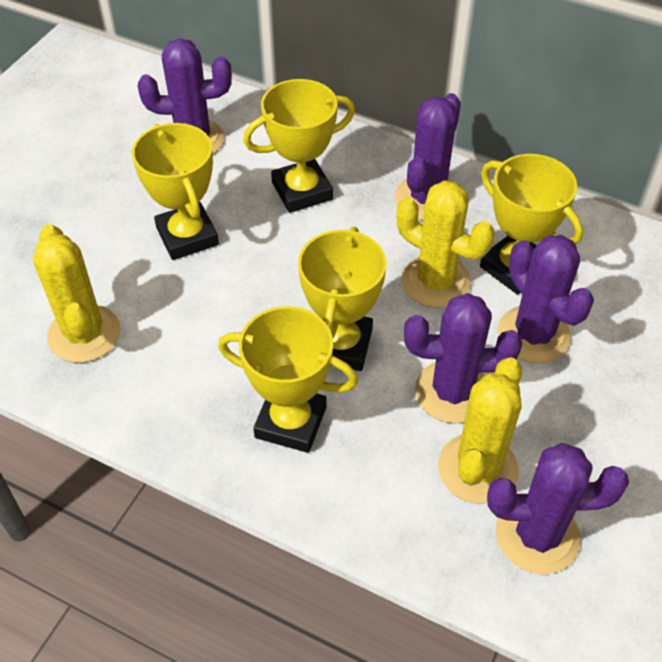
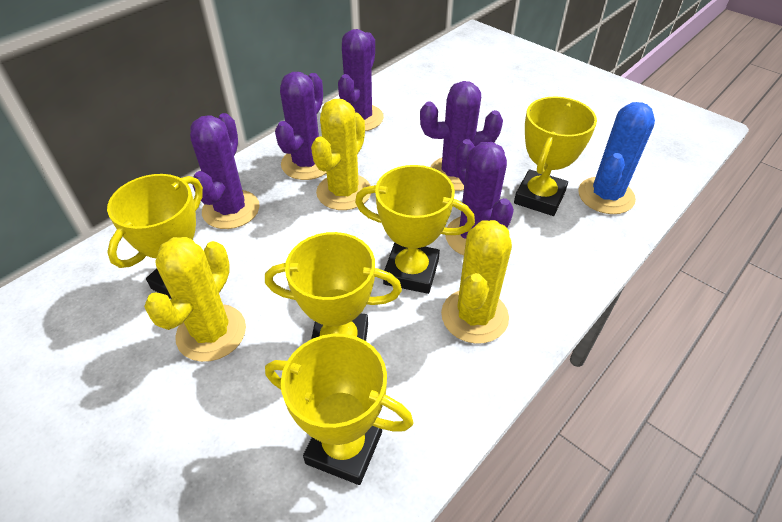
blue cactus: 0 -> 1

